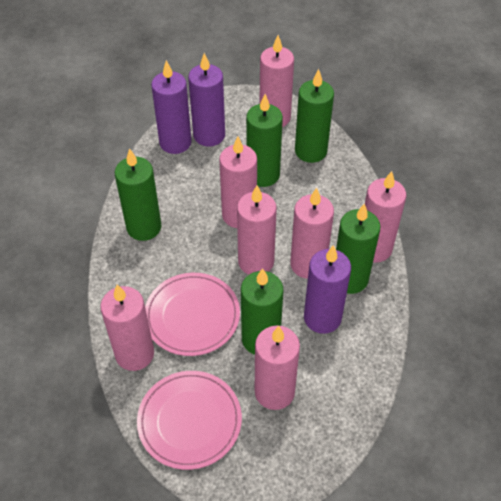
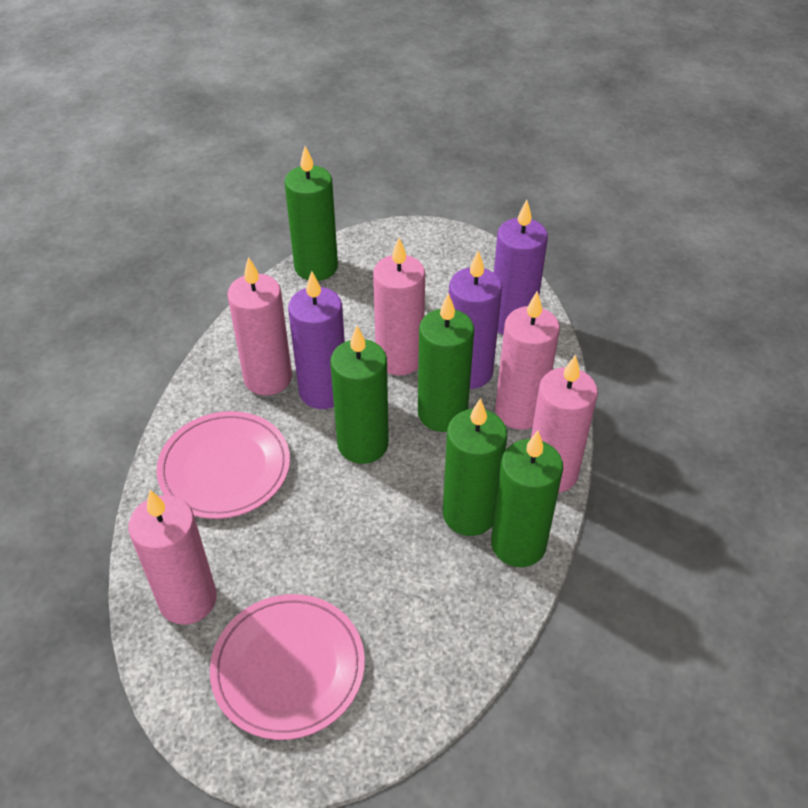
pink candle: 7 -> 5

